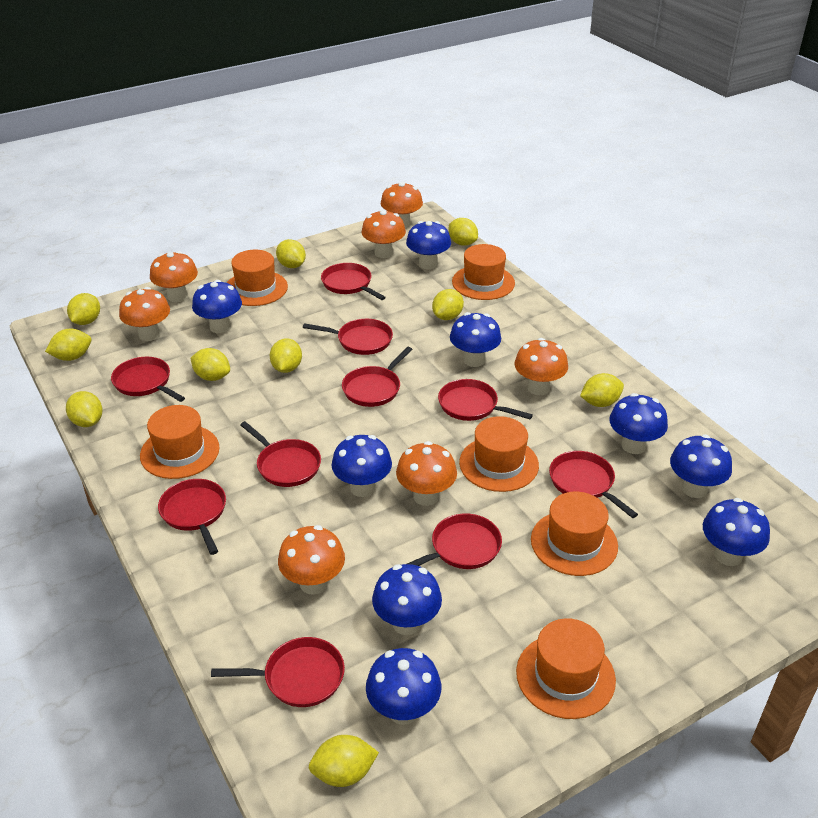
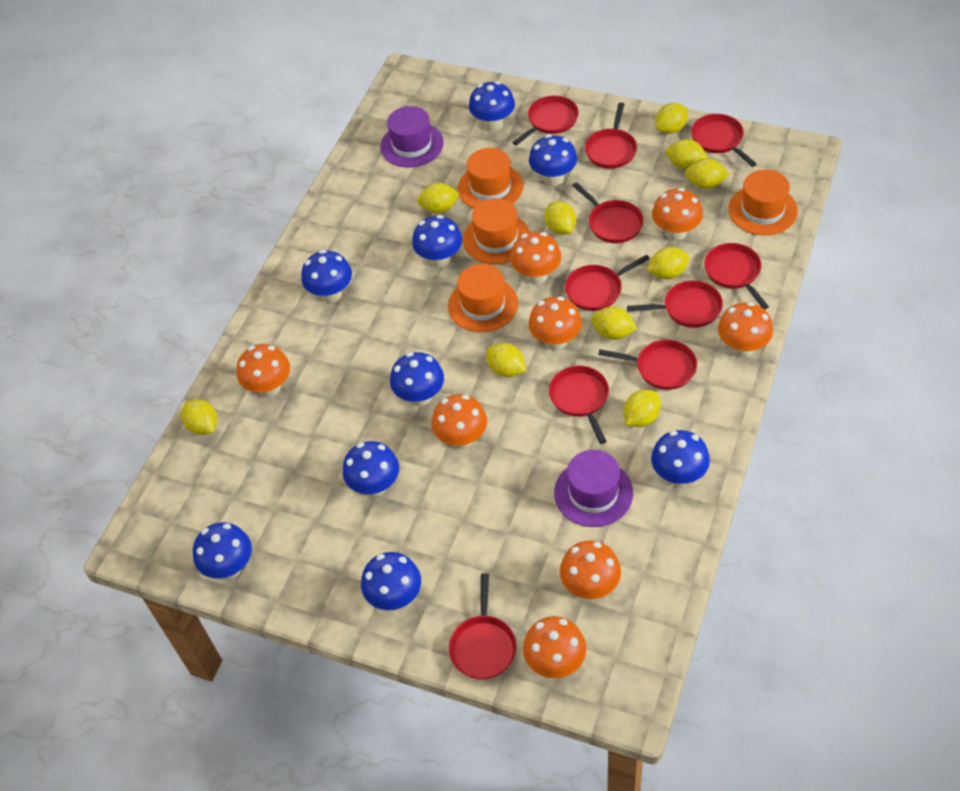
orange hat: 6 -> 4
orange mushroom: 7 -> 8
purple hat: 0 -> 2

